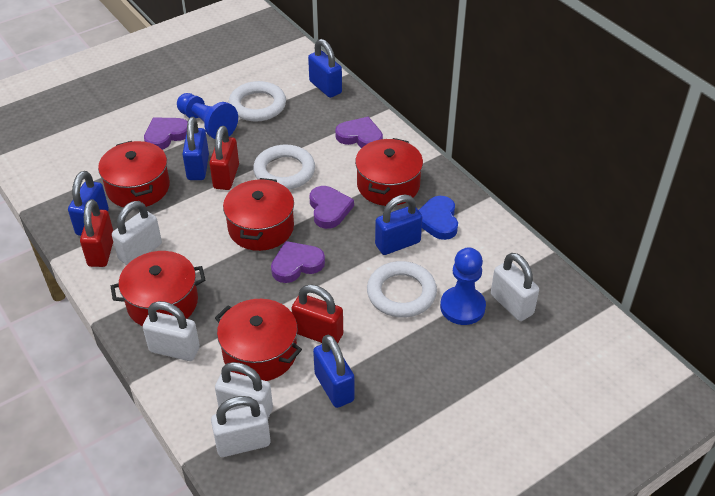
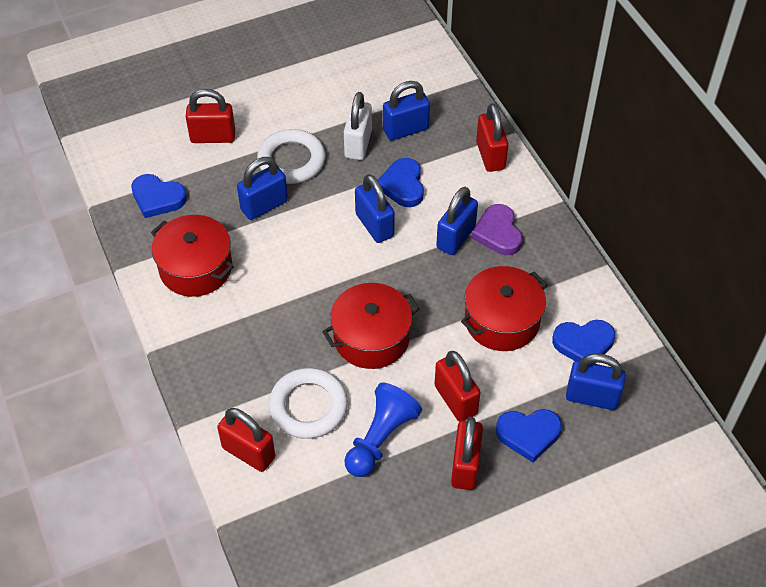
blue heart: 1 -> 4
blue pawn: 2 -> 1
purple heart: 4 -> 1
red padlock: 3 -> 5
red pot: 5 -> 3
white padlock: 5 -> 1
white ring: 3 -> 2

